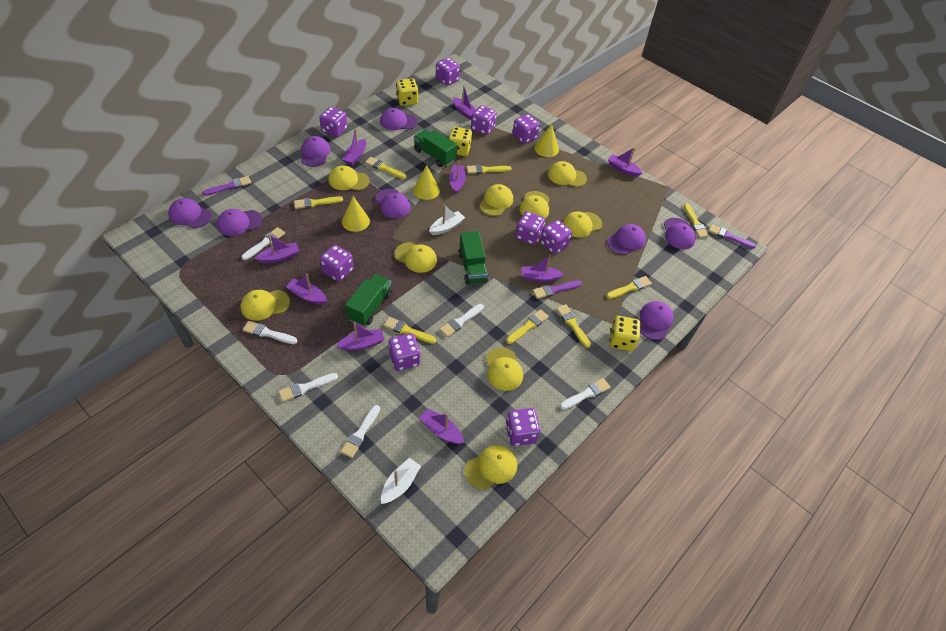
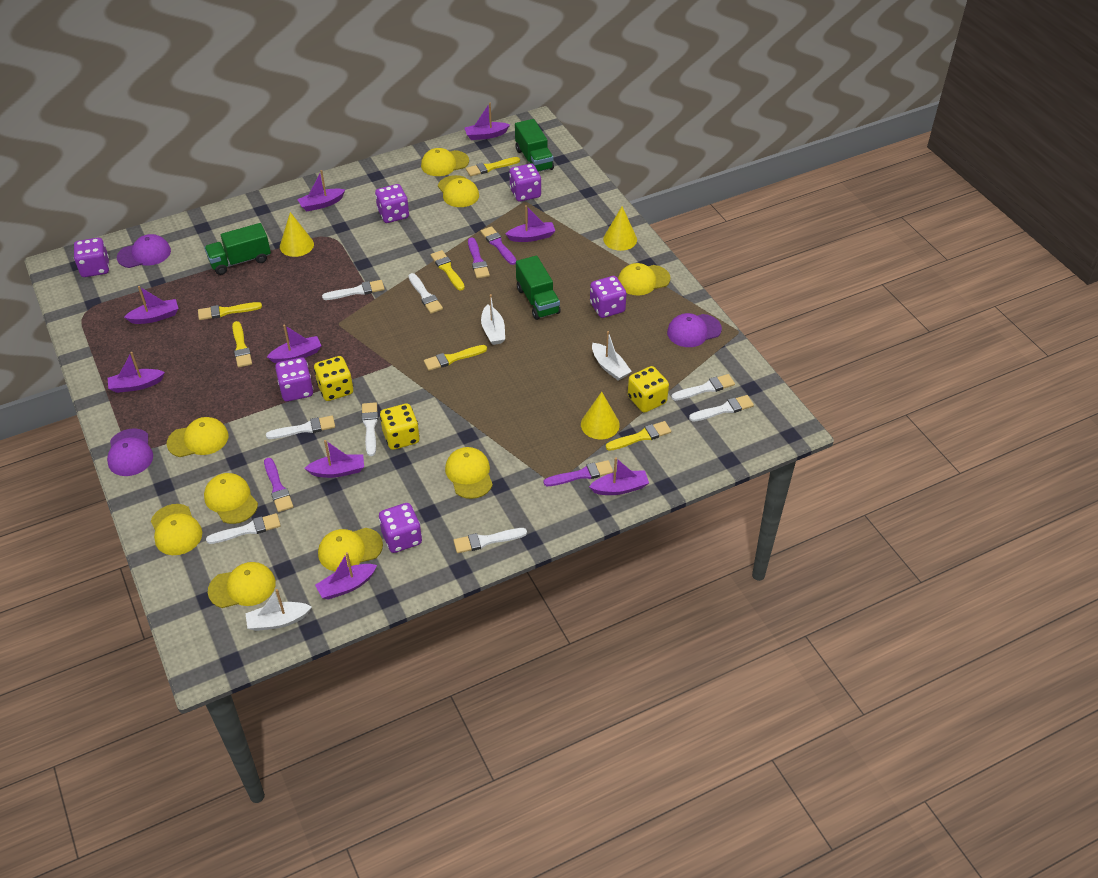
purple brush: 3 -> 4
purple cap: 8 -> 3
purple dice: 9 -> 6
white boat: 2 -> 3
white brush: 6 -> 8
yellow brush: 8 -> 6

